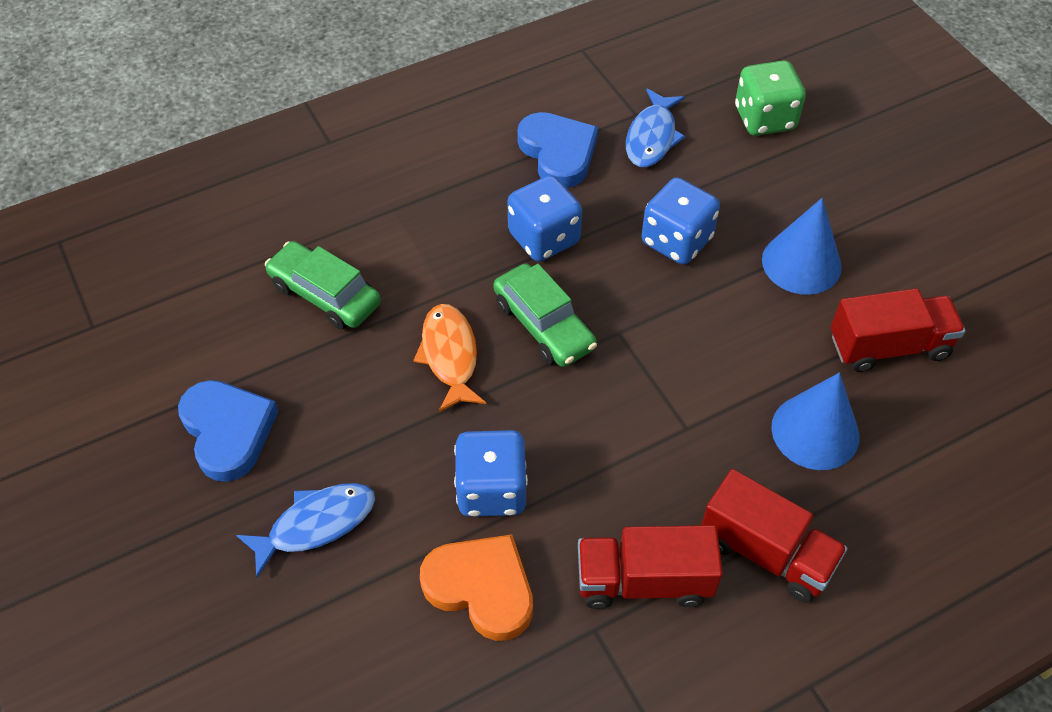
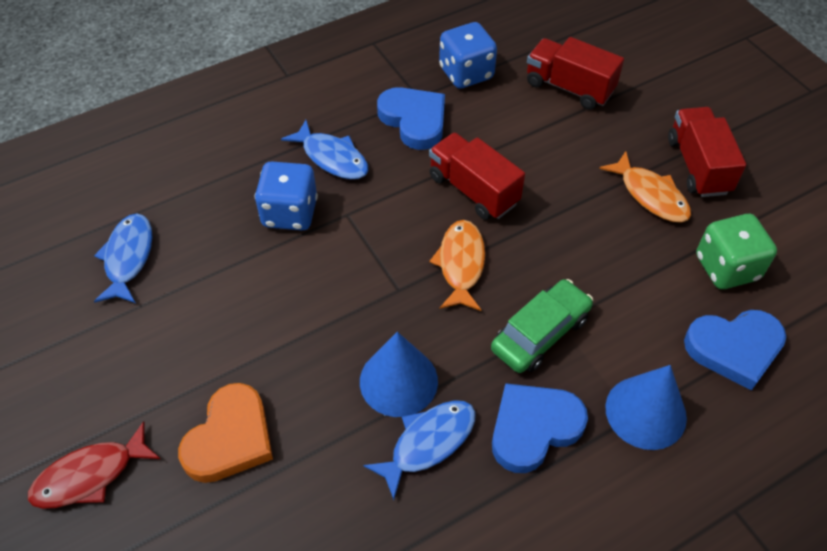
blue dice: 3 -> 2
blue fish: 2 -> 3
blue heart: 2 -> 3
green car: 2 -> 1
orange fish: 1 -> 2
red fish: 0 -> 1

